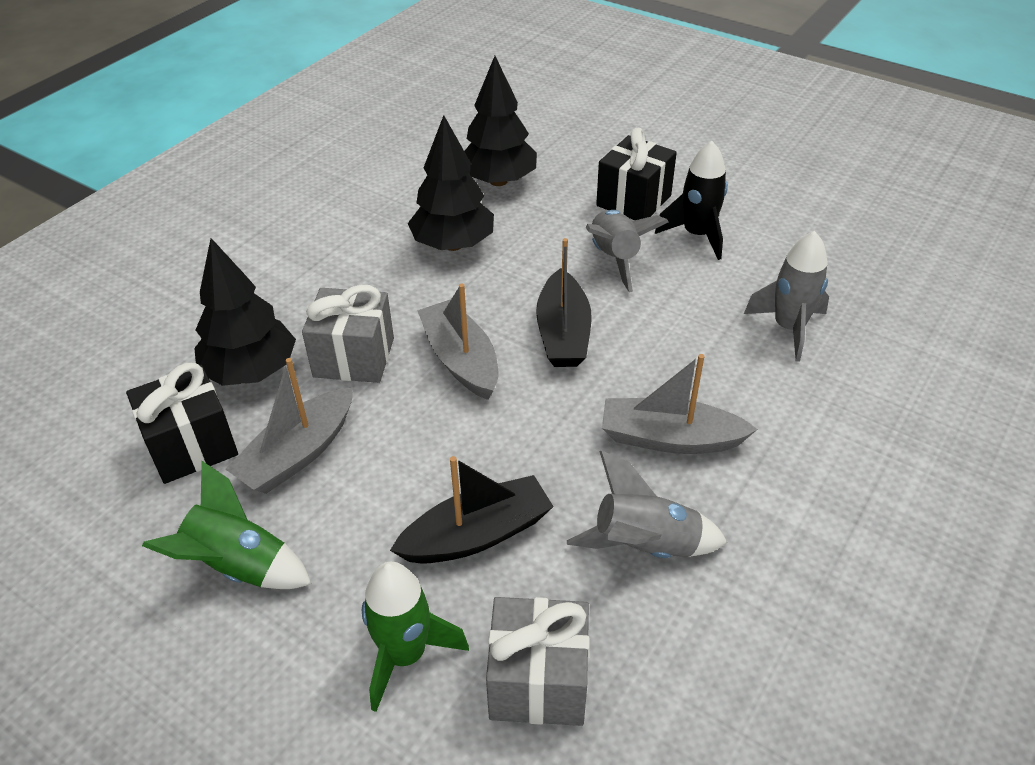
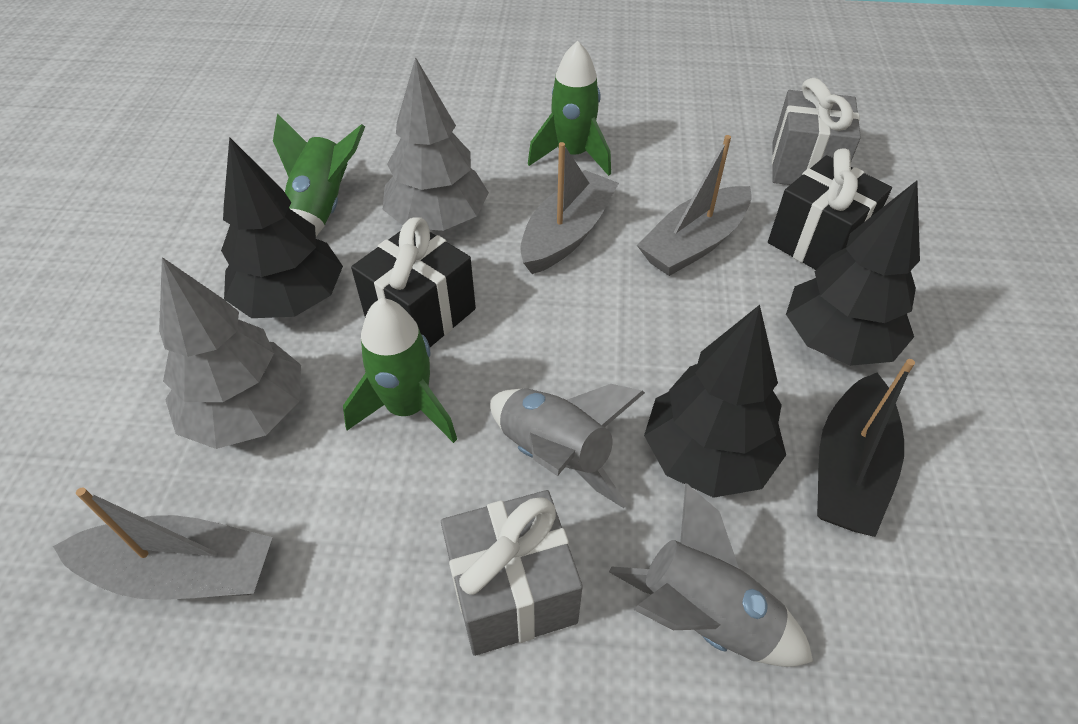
black boat: 2 -> 1
black rocket: 1 -> 0
green rocket: 2 -> 3
grey rocket: 3 -> 2
grey tree: 0 -> 2

